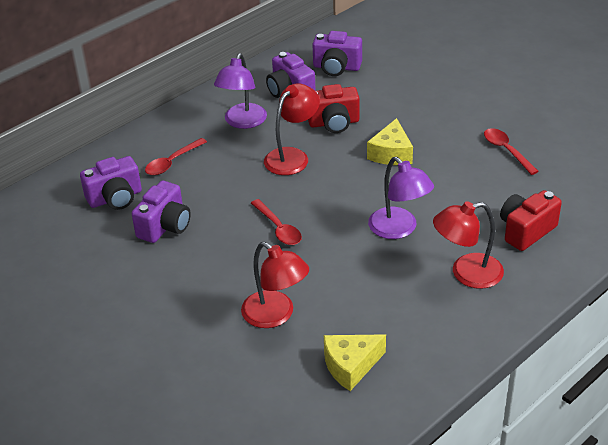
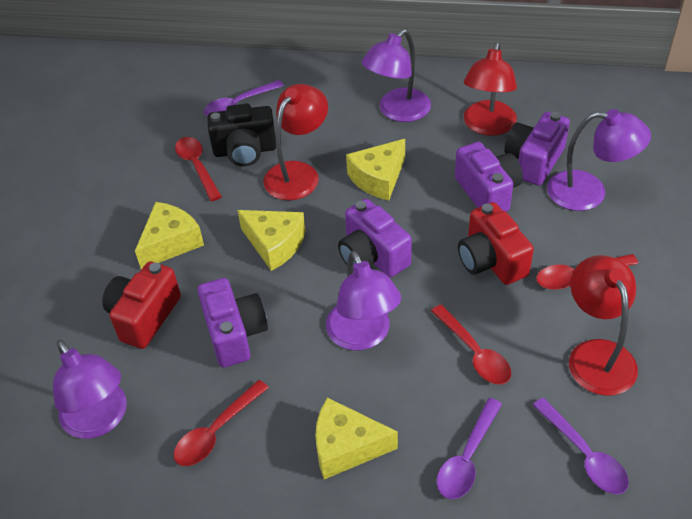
black camera: 0 -> 1
purple lamp: 2 -> 4
purple spoon: 0 -> 3
red spoon: 3 -> 4
yellow cheese: 2 -> 4

